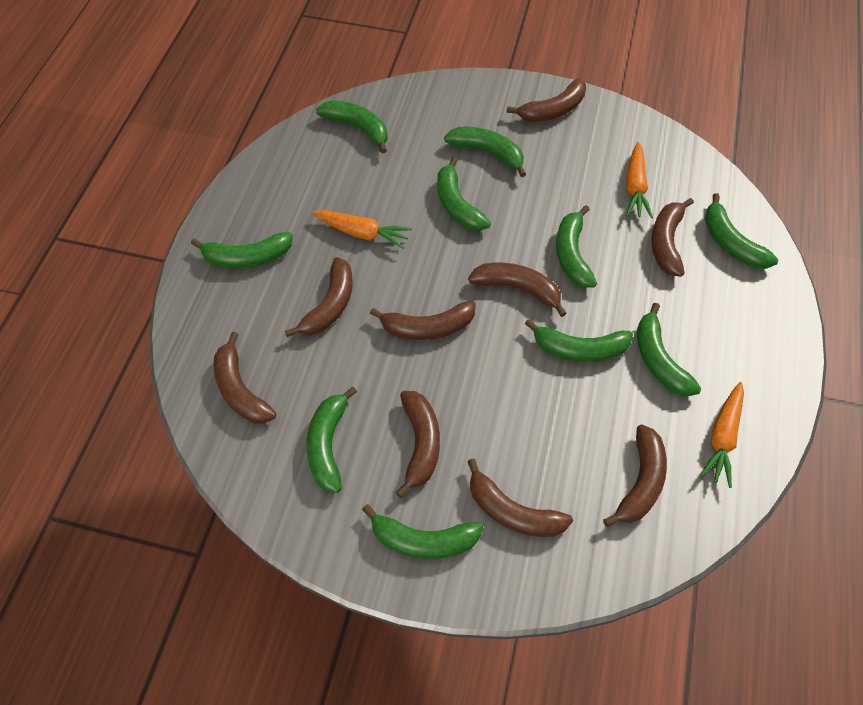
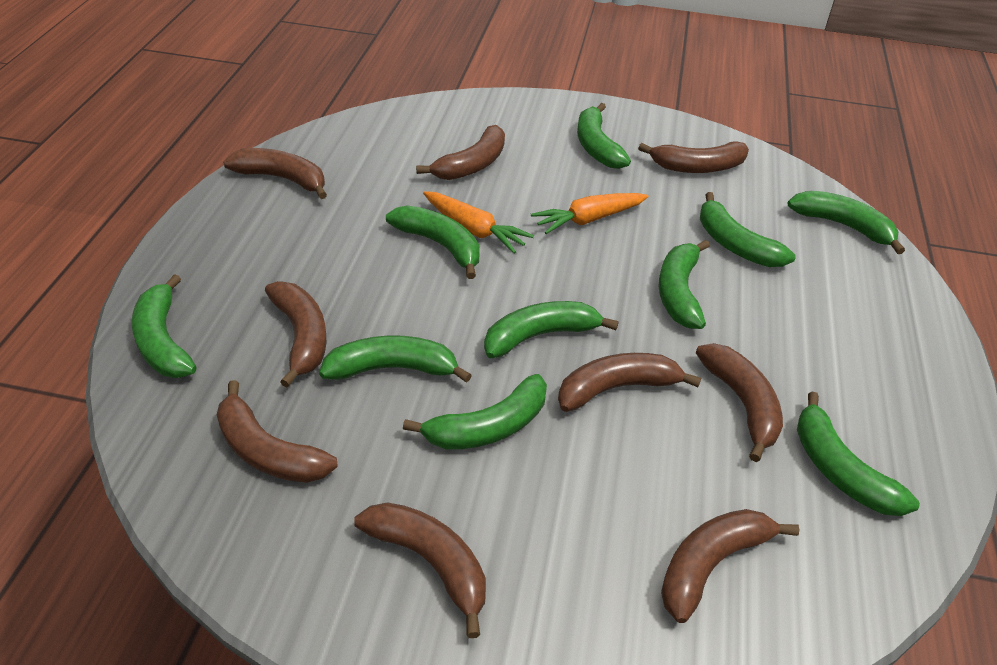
orange carrot: 3 -> 2

